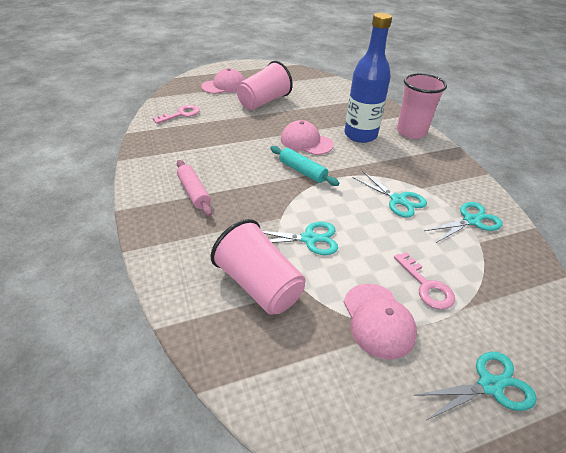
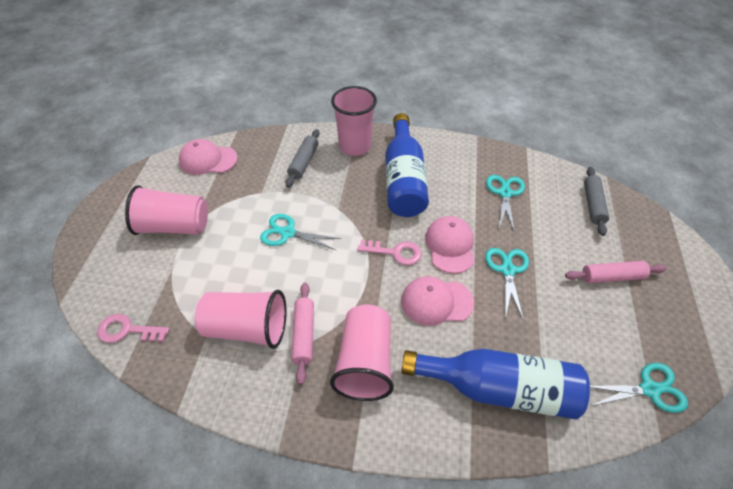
blue bottle: 1 -> 2
grey rolling pin: 0 -> 2
pink cup: 3 -> 4
pink rolling pin: 1 -> 2
turquoise rolling pin: 1 -> 0

